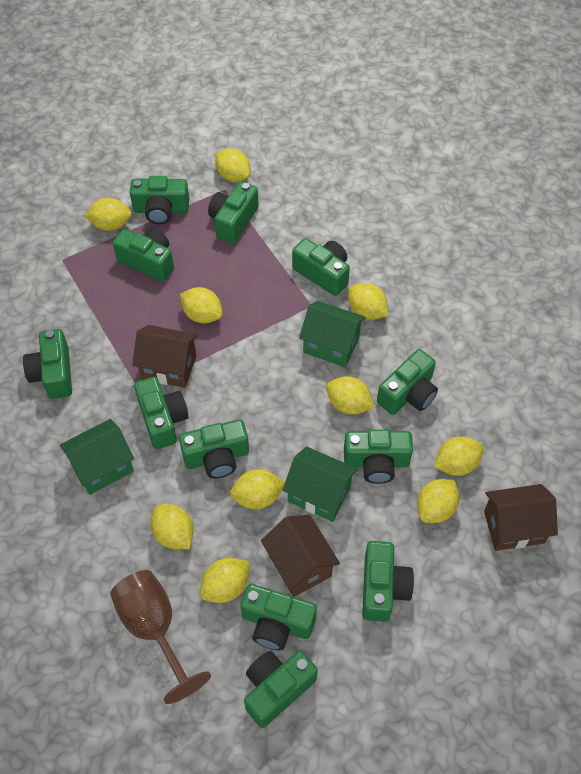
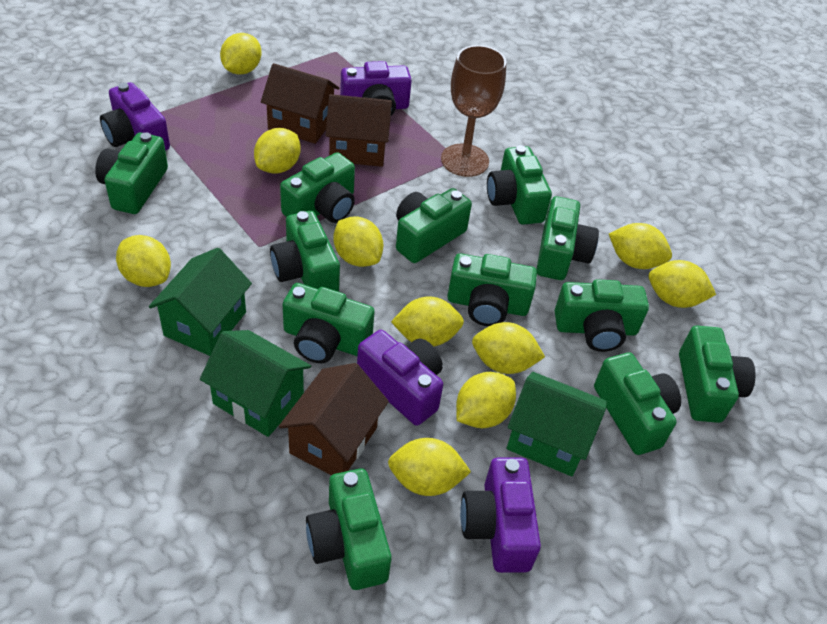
purple camera: 0 -> 4

